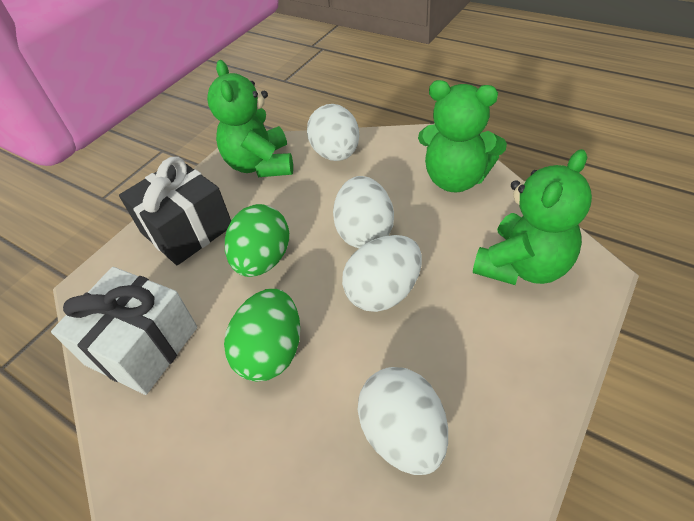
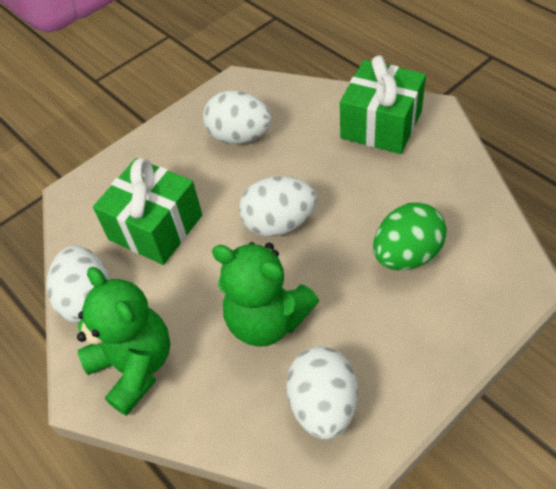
black gift: 1 -> 0
green egg: 2 -> 1
green gift: 0 -> 2
green teddy bear: 3 -> 2
white gift: 1 -> 0

